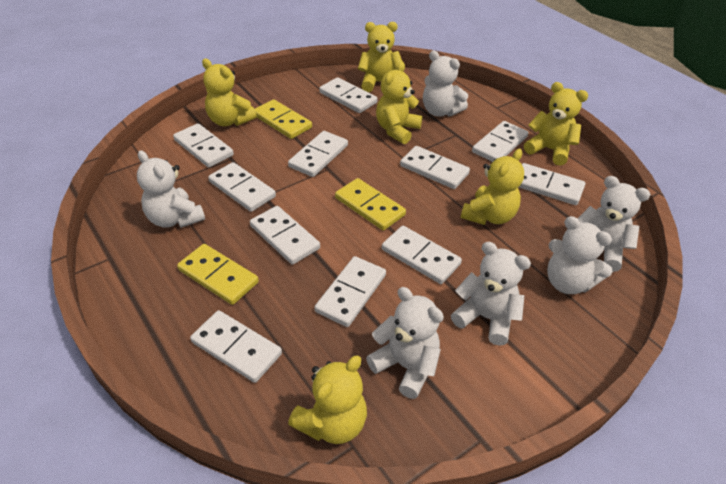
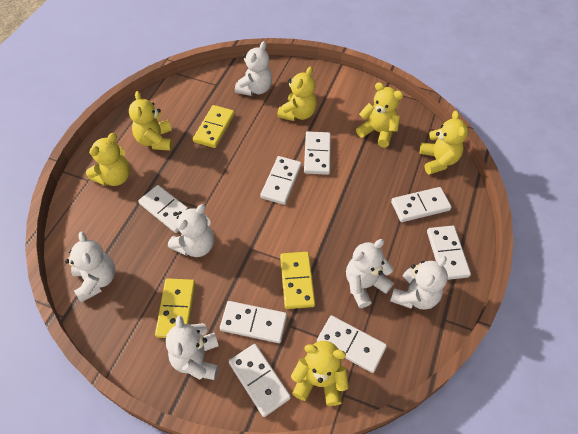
white domino: 11 -> 8

